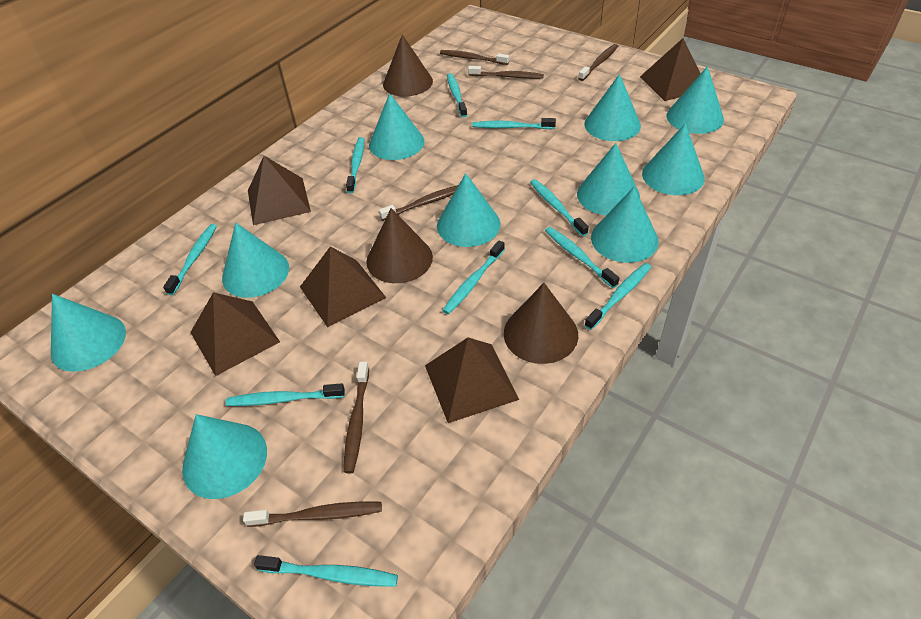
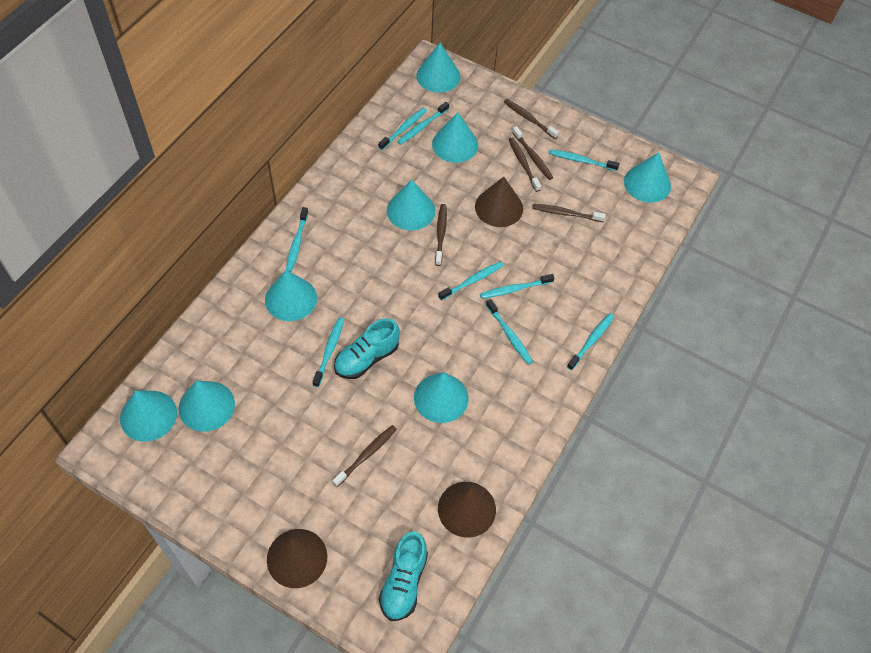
brown pyramid: 5 -> 0
turquoise cone: 10 -> 8
turquoise shoe: 0 -> 2
turquoise toothbrush: 10 -> 9

